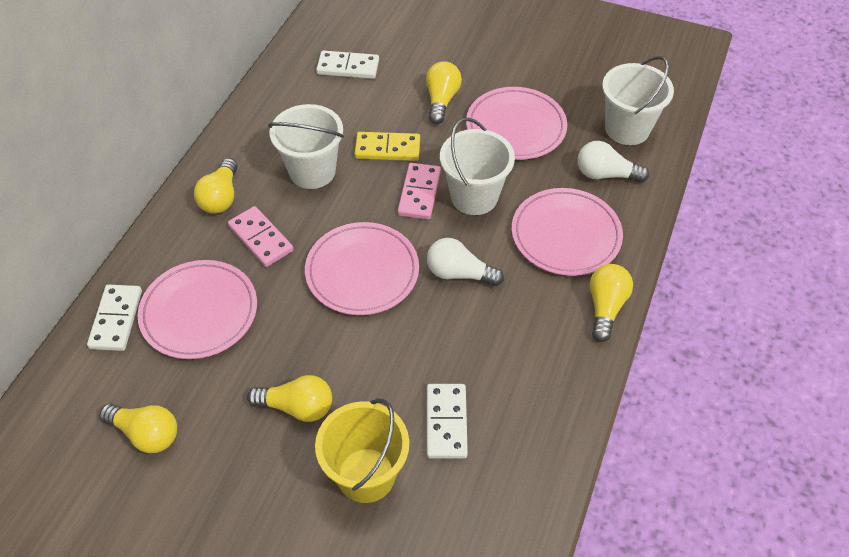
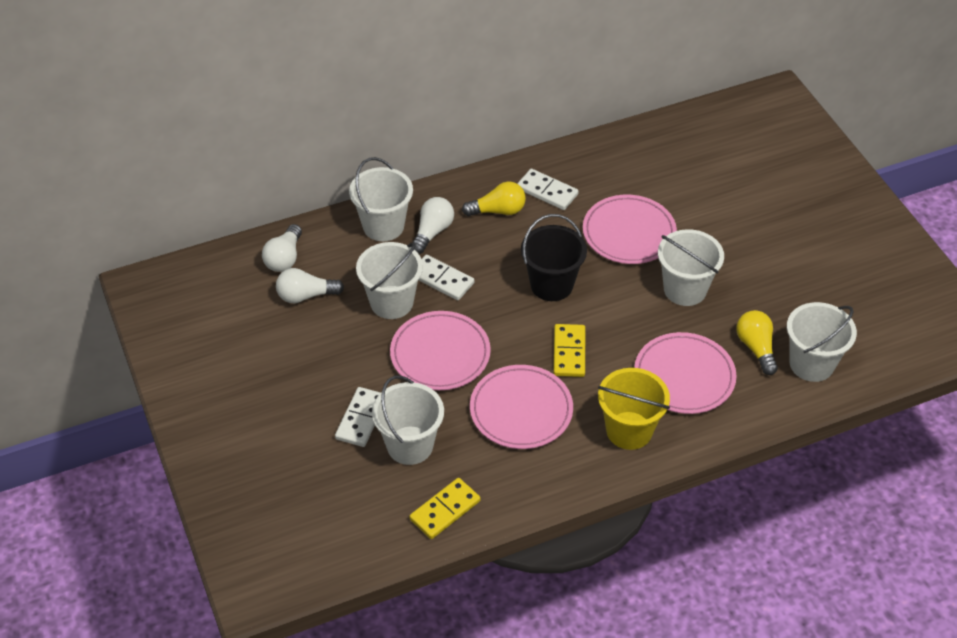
black bucket: 0 -> 1
pink domino: 2 -> 0
white bucket: 3 -> 5
white light bulb: 2 -> 3
yellow domino: 1 -> 2
yellow light bulb: 5 -> 2

